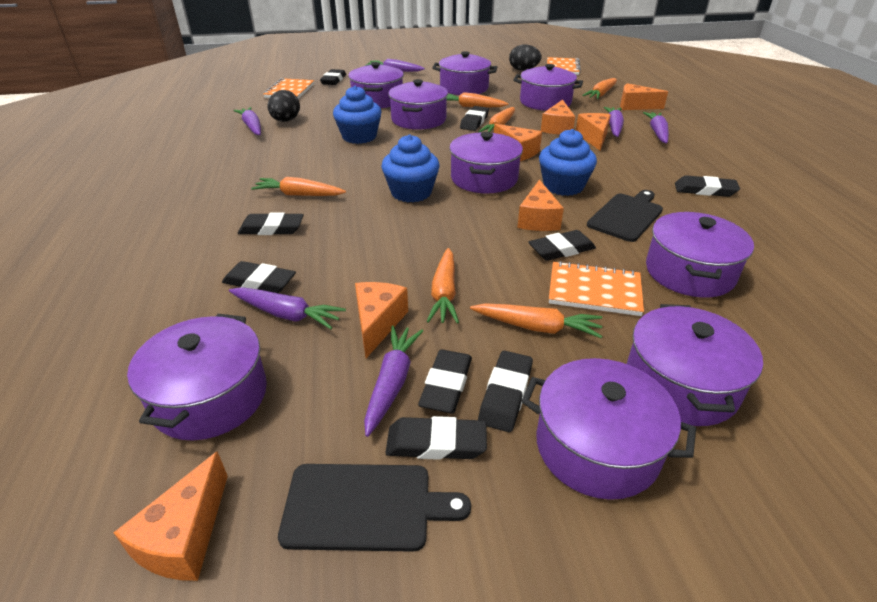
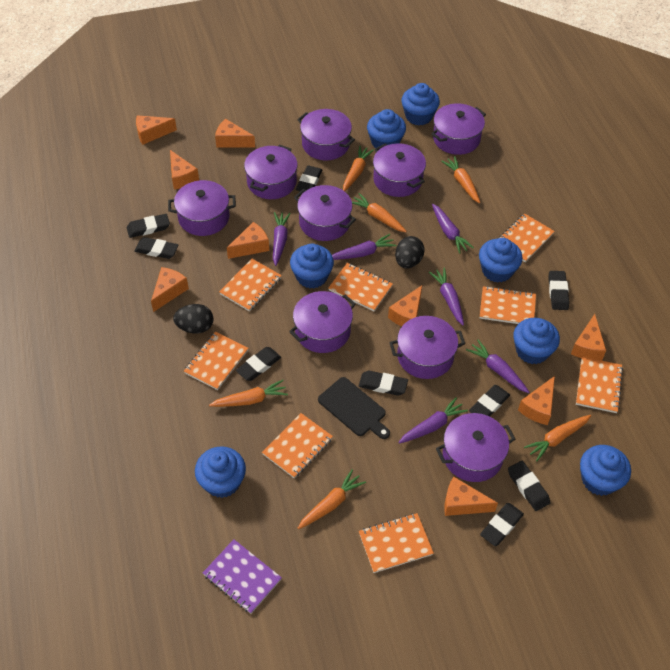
black cutting board: 2 -> 1
blue cupcake: 3 -> 7
orange cheese: 7 -> 9
orange notebook: 3 -> 8
purple notebook: 0 -> 1

